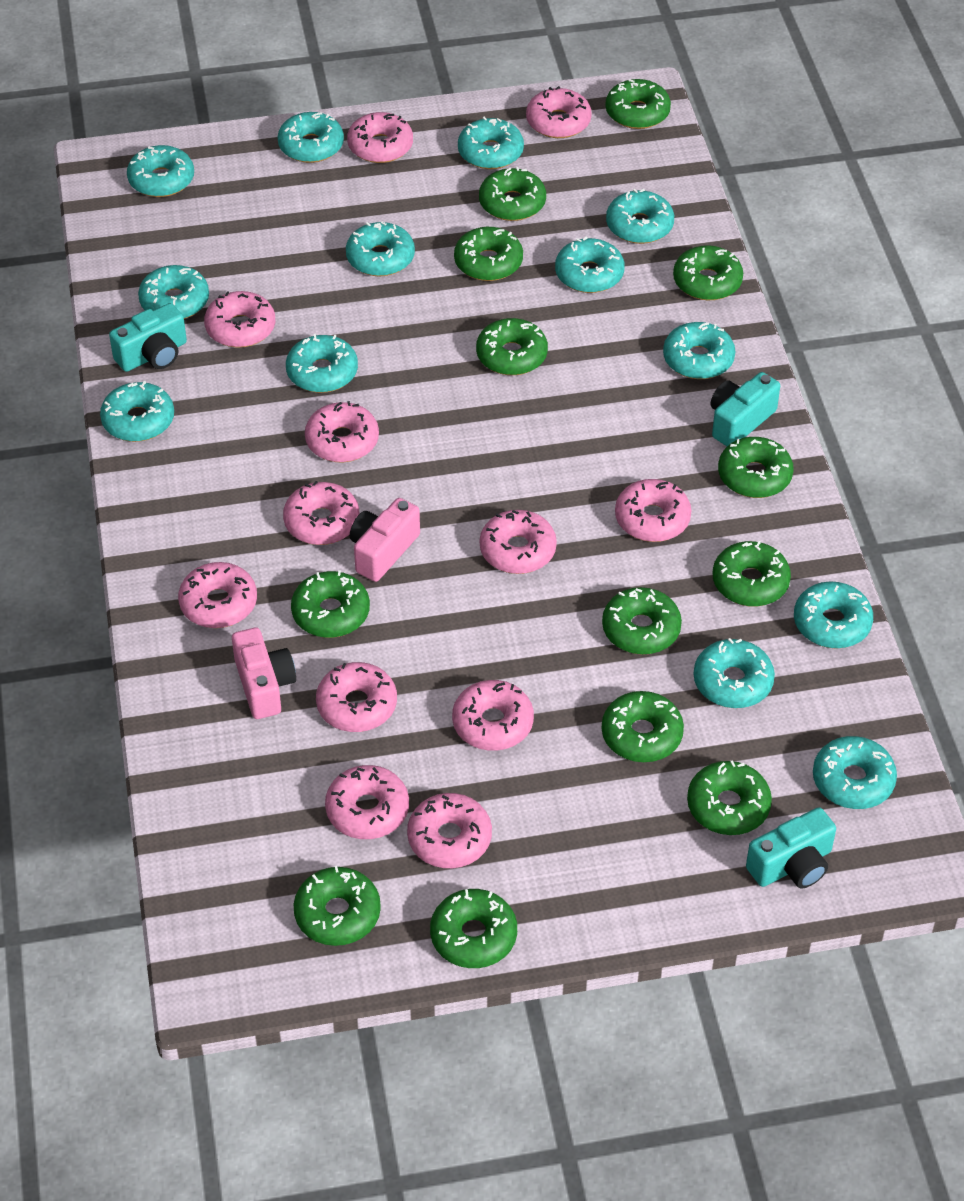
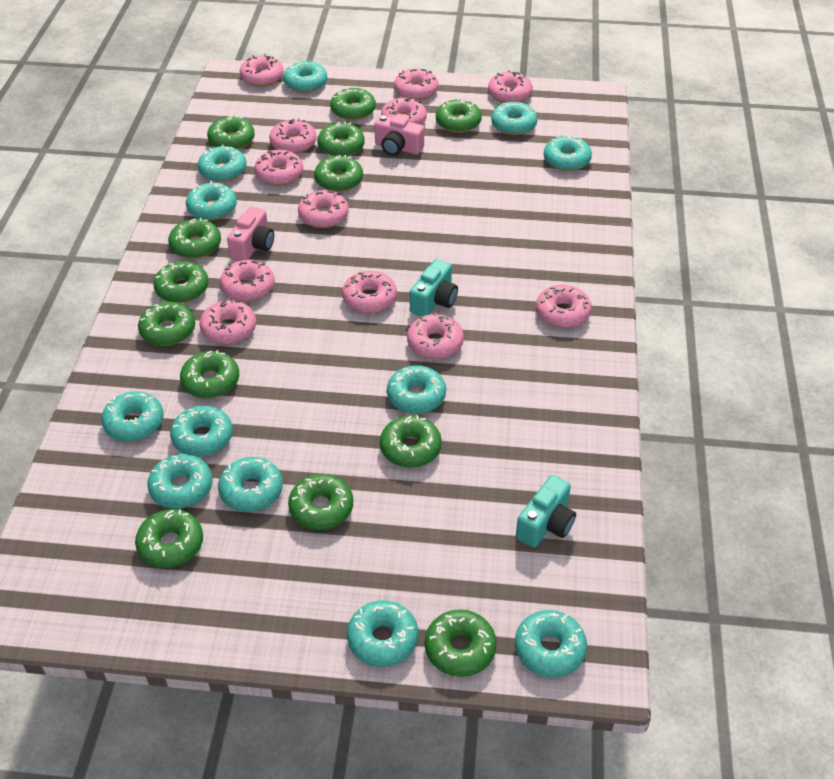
turquoise camera: 3 -> 2
turquoise donut: 13 -> 12

